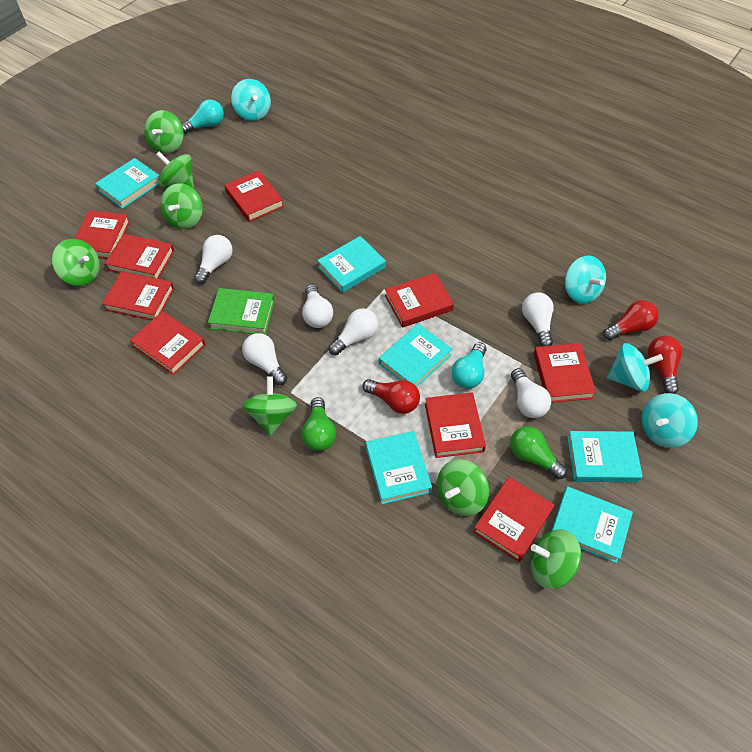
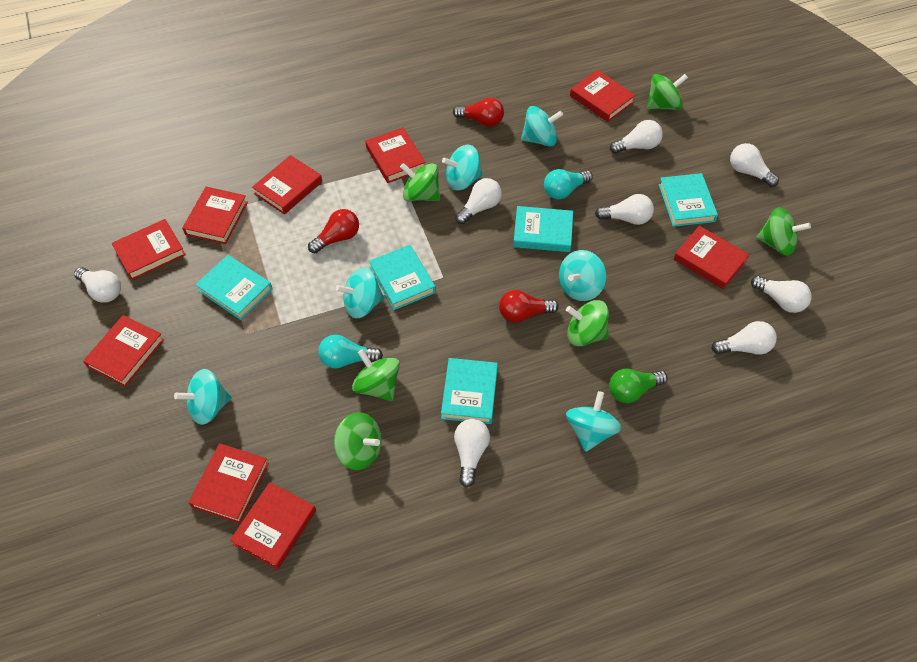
green book: 1 -> 0
green light bulb: 2 -> 1
green spinning top: 7 -> 6
turquoise book: 6 -> 5
turquoise spinning top: 4 -> 6
white light bulb: 6 -> 8

